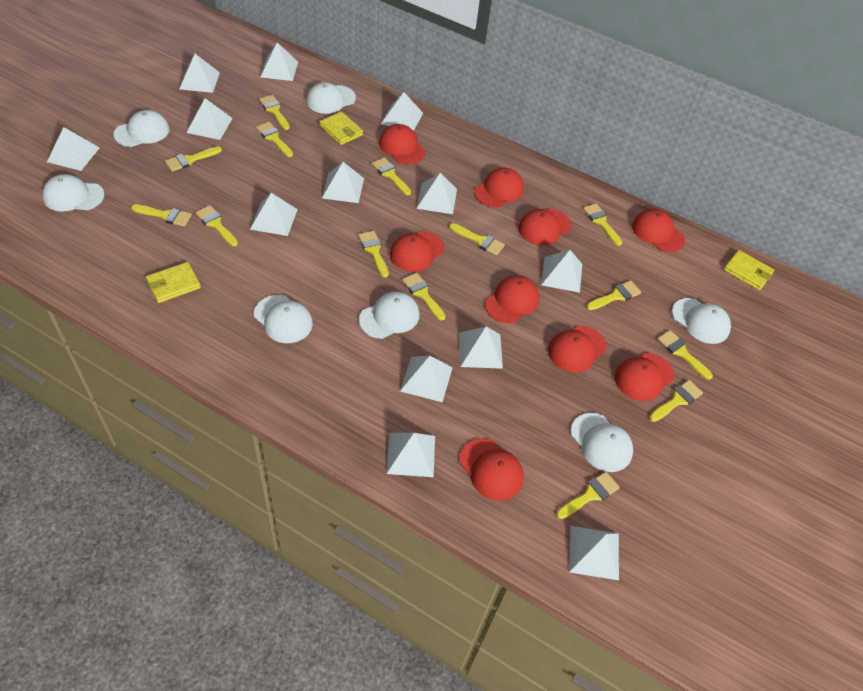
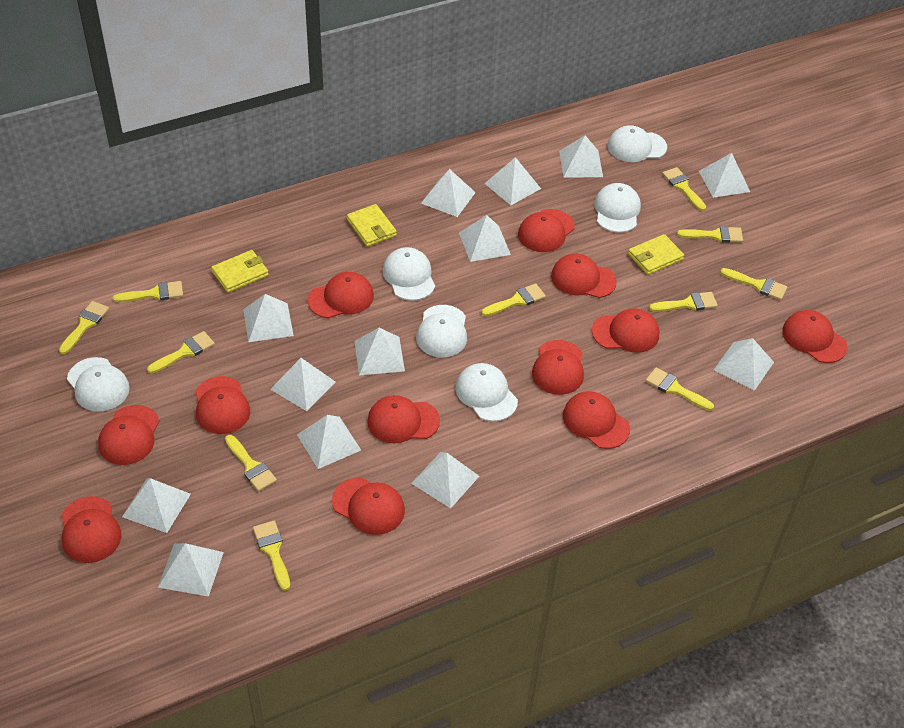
red cap: 9 -> 12
white cap: 7 -> 6
yellow brush: 14 -> 11

